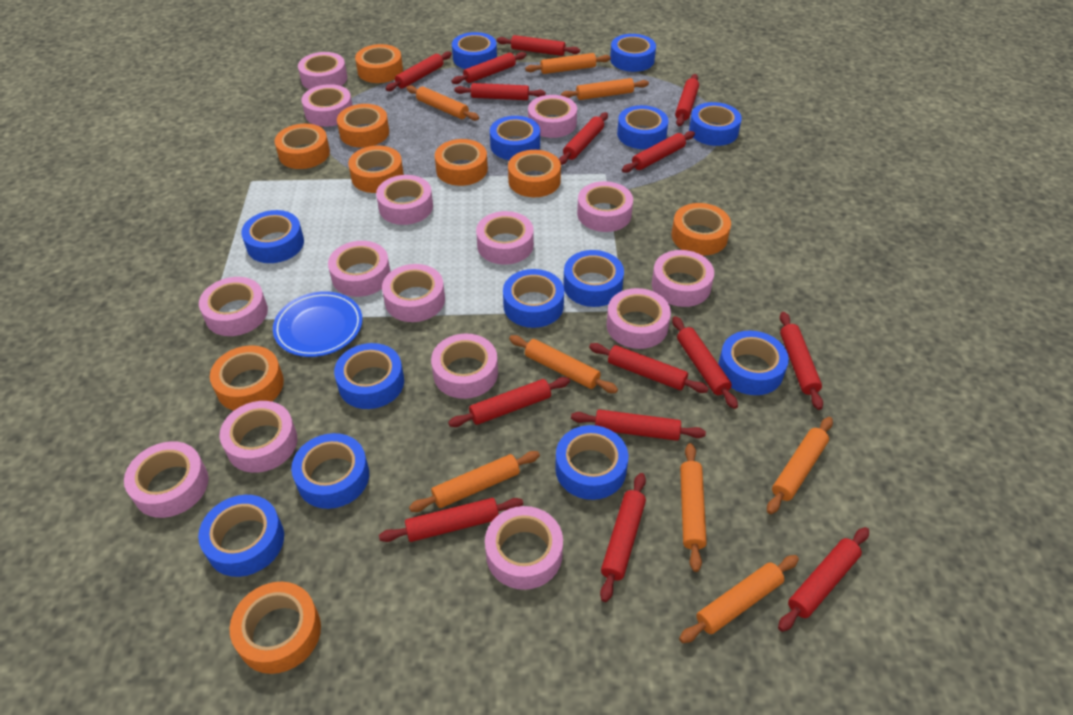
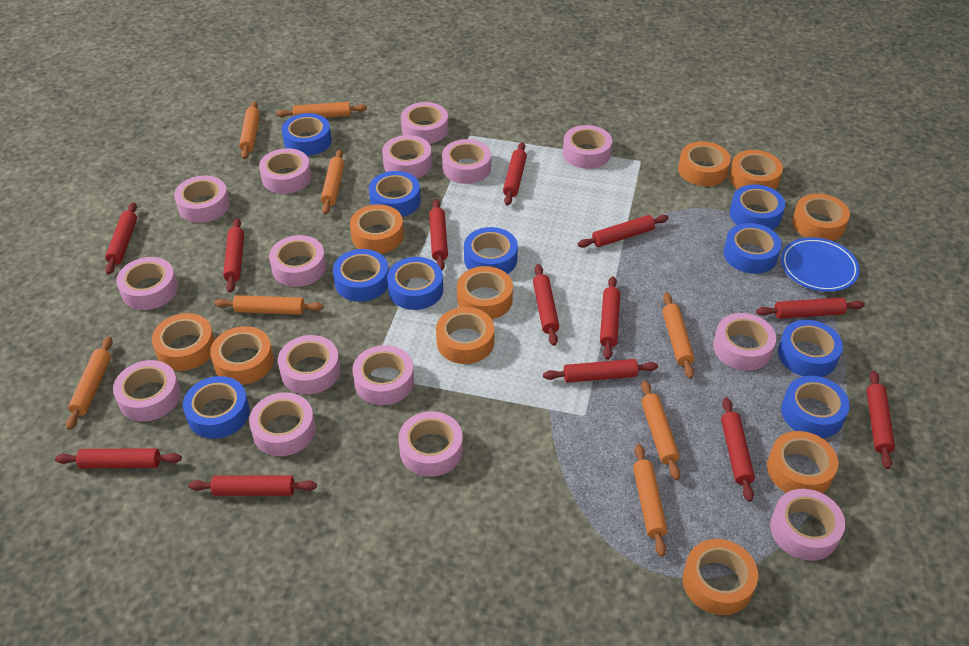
blue tape: 13 -> 10
orange tape: 9 -> 10
red rolling pin: 15 -> 13

